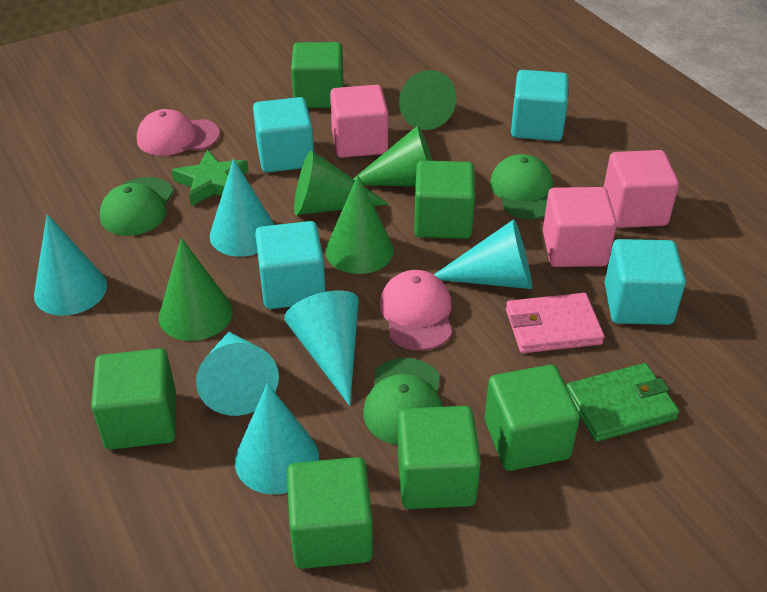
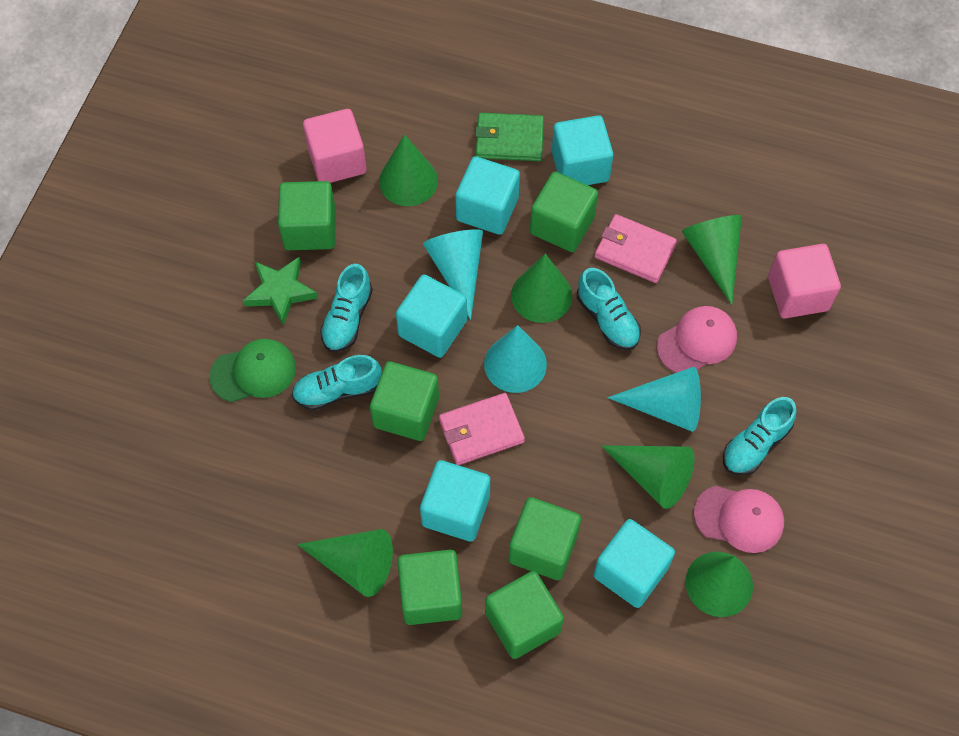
green cap: 3 -> 1
green cone: 5 -> 6
pink cube: 3 -> 2
pink wallet: 1 -> 2
turquoise cone: 6 -> 3
turquoise cube: 4 -> 5
turquoise shoe: 0 -> 4

